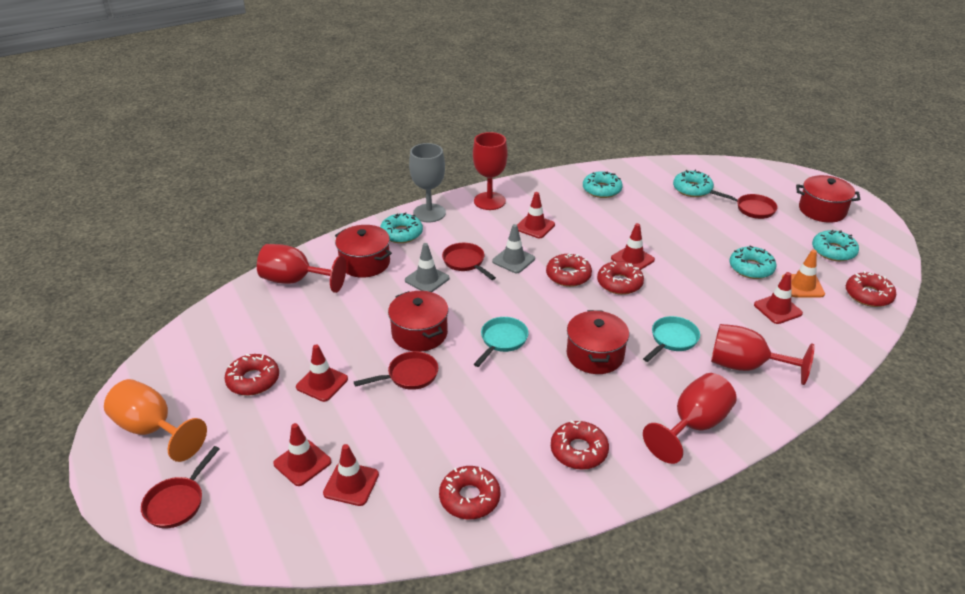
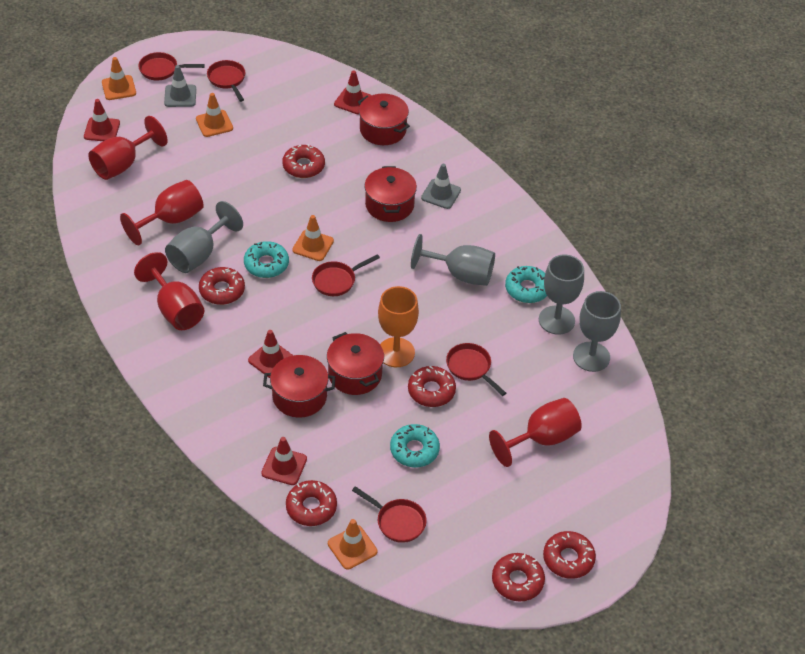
grey goblet: 1 -> 4
orange traffic cone: 1 -> 4
red pan: 4 -> 5
red traffic cone: 6 -> 4
turquoise donut: 5 -> 3
turquoise pan: 2 -> 0

